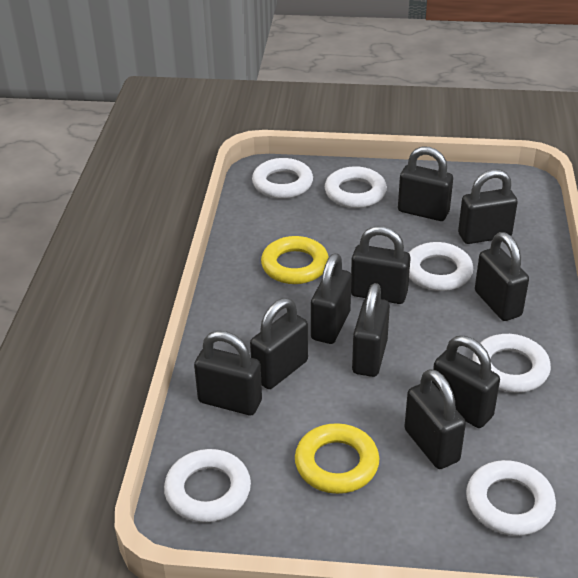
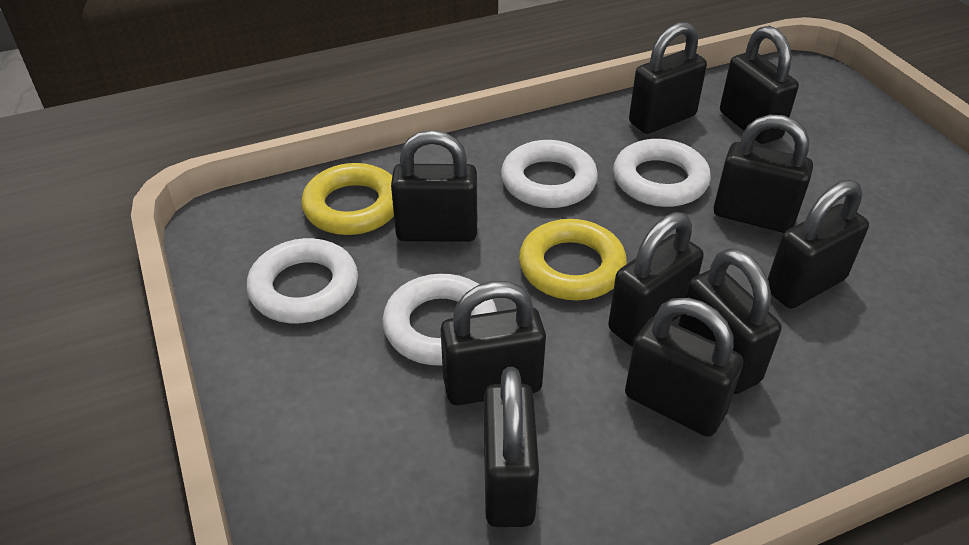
white ring: 6 -> 4

